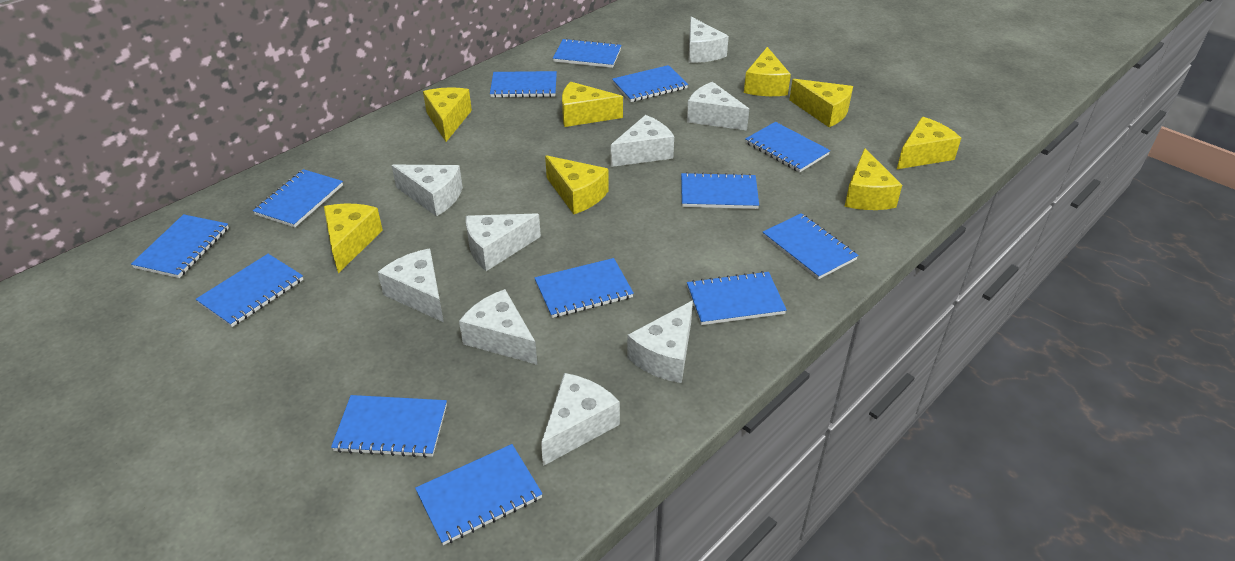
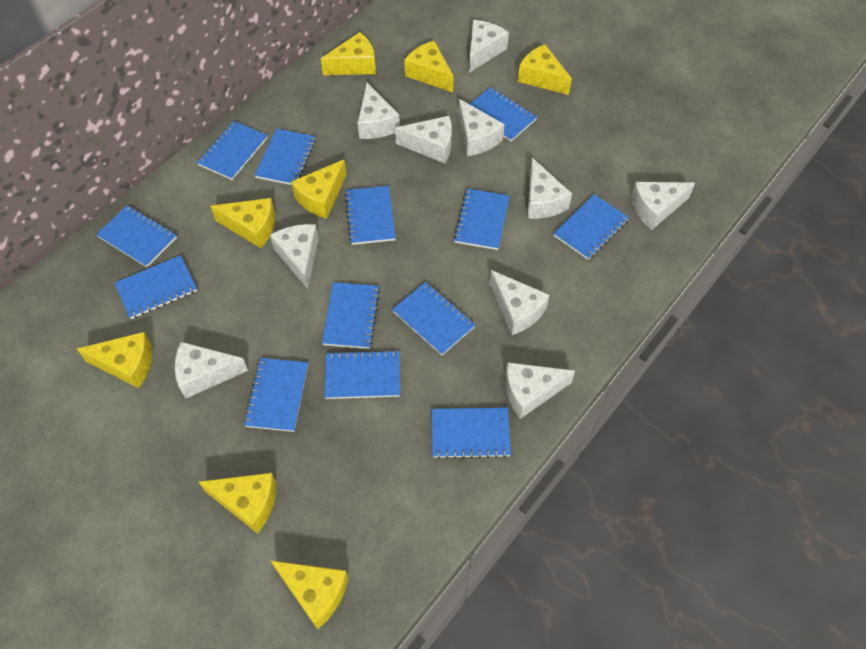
white cheese: 9 -> 10

